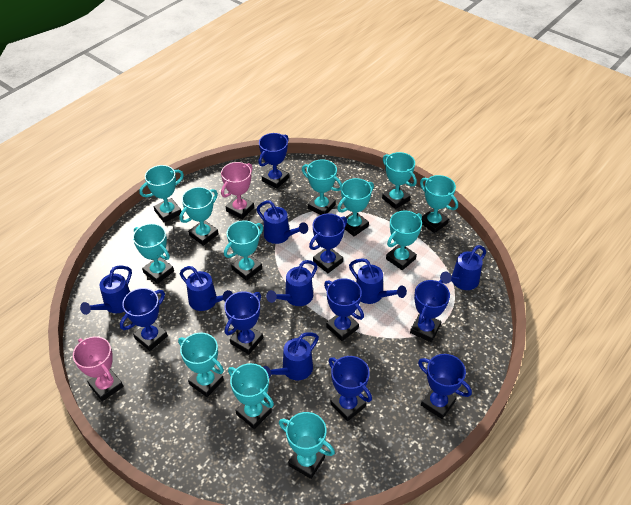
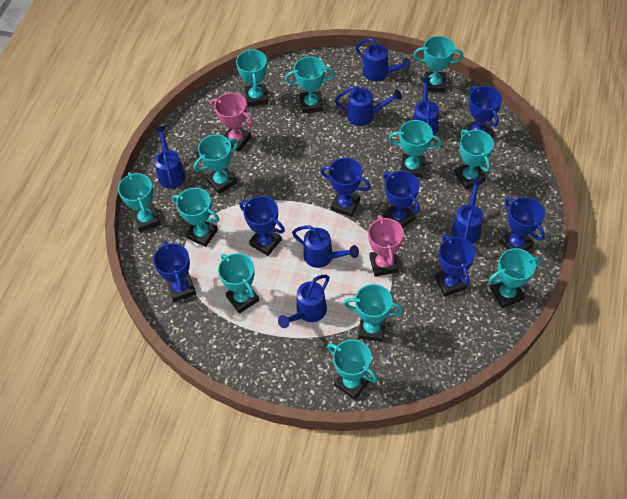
blue trophy: 8 -> 7

